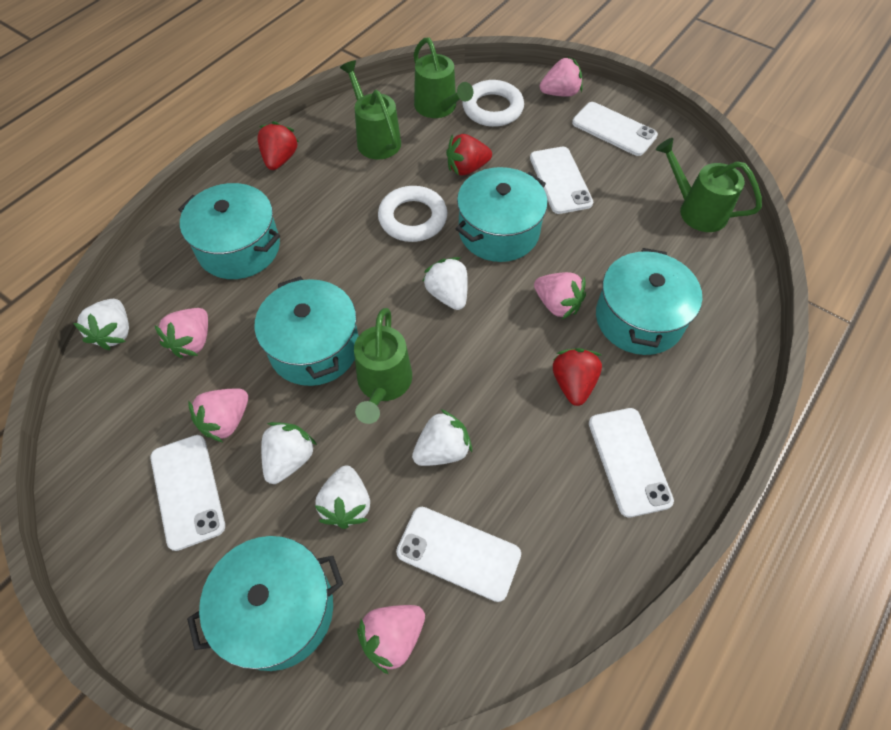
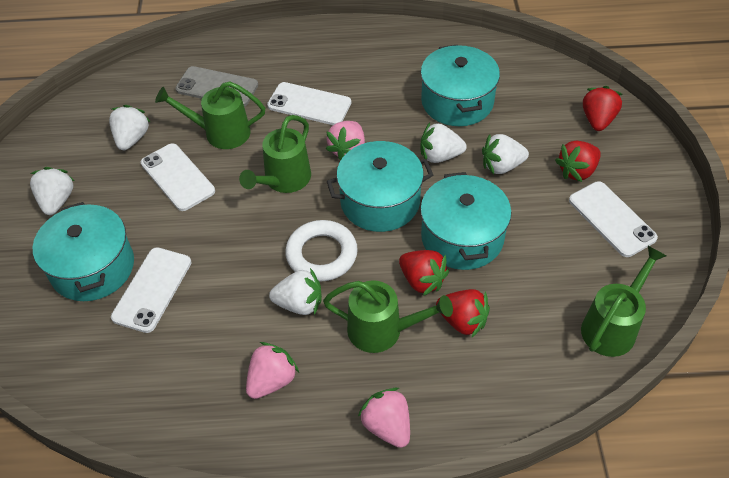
grey phone: 0 -> 1
pink strawberry: 5 -> 3
red strawberry: 3 -> 4
turquoise pot: 5 -> 4
white phone: 5 -> 4
white ring: 2 -> 1

